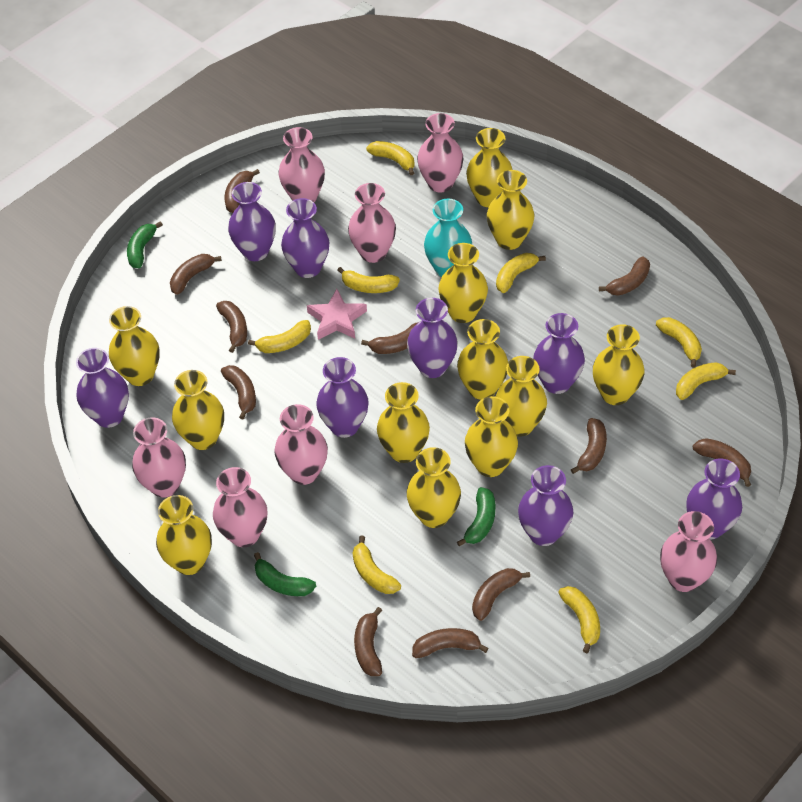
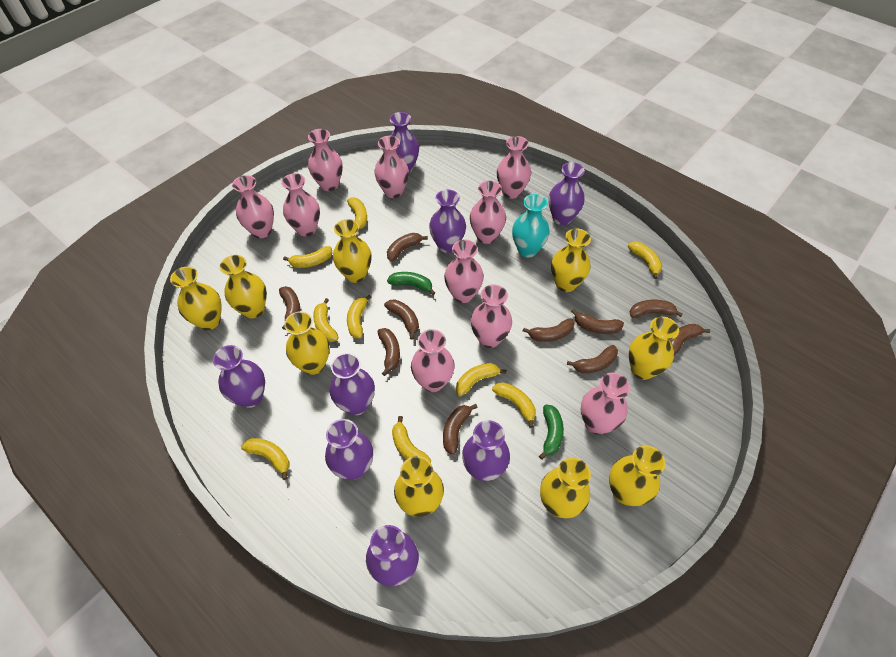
brown banana: 11 -> 10
green banana: 3 -> 2
pink star: 1 -> 0
pink vase: 7 -> 10
yellow banana: 8 -> 9
yellow vase: 12 -> 9

